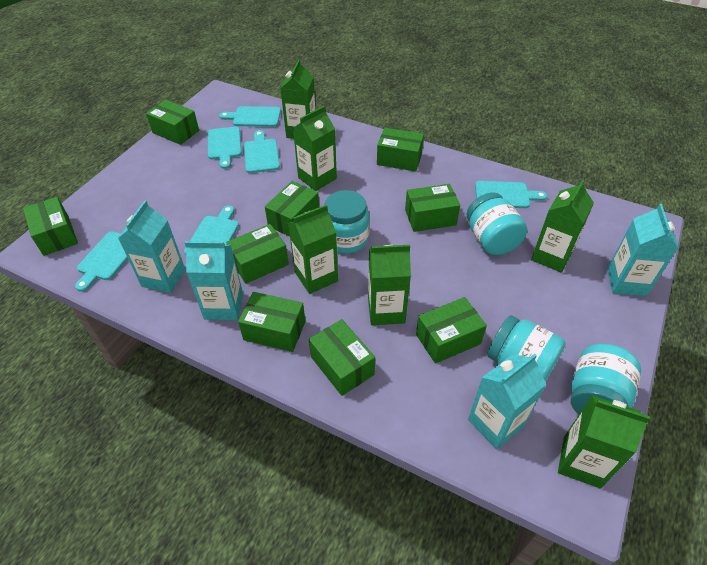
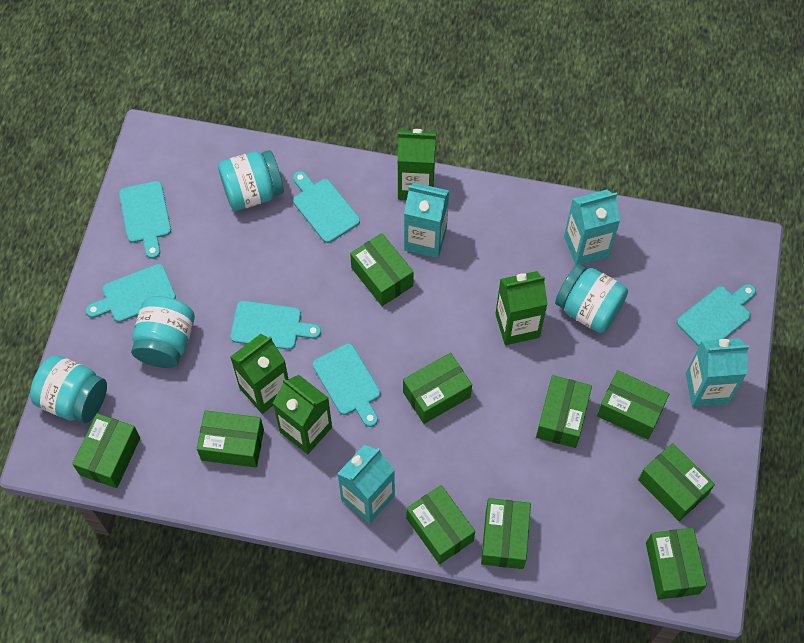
green box: 9 -> 10
green carton: 6 -> 4

